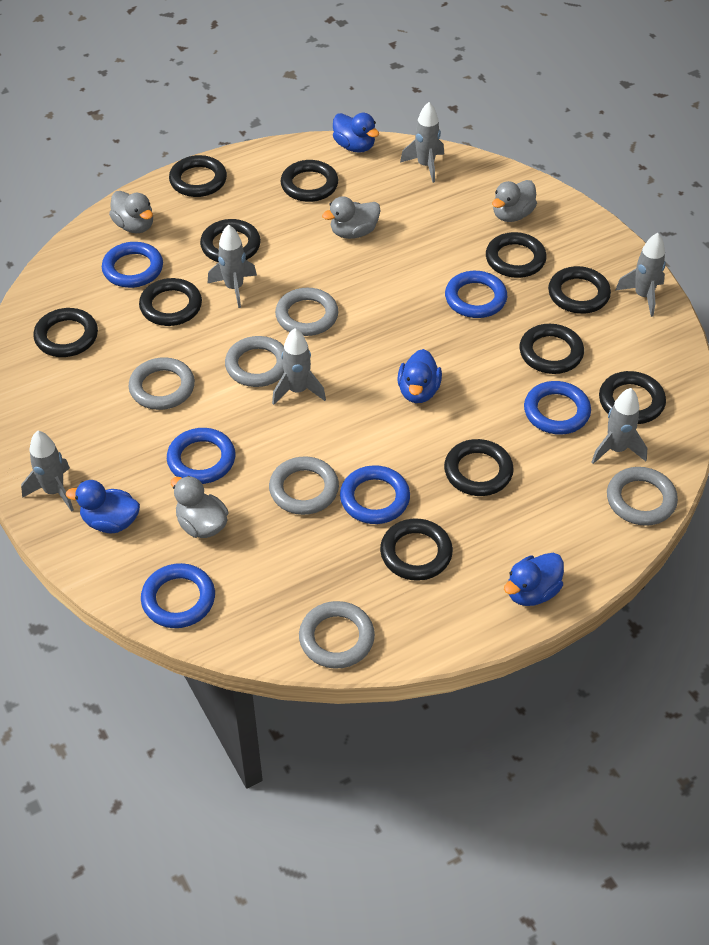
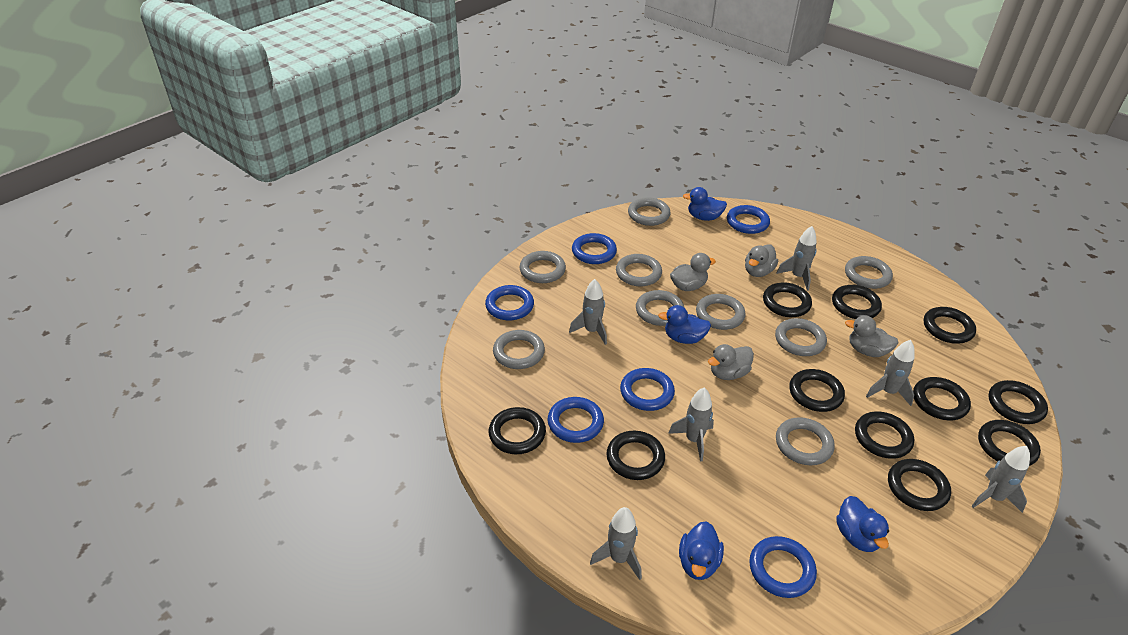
grey ring: 6 -> 9

